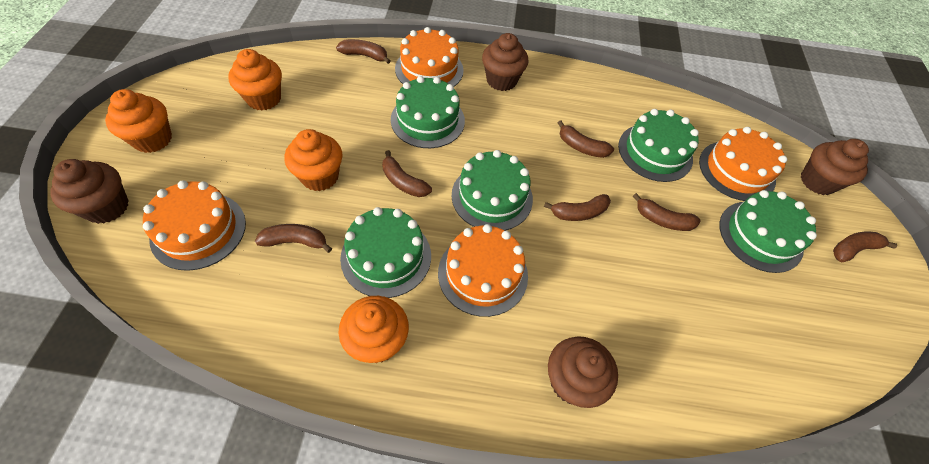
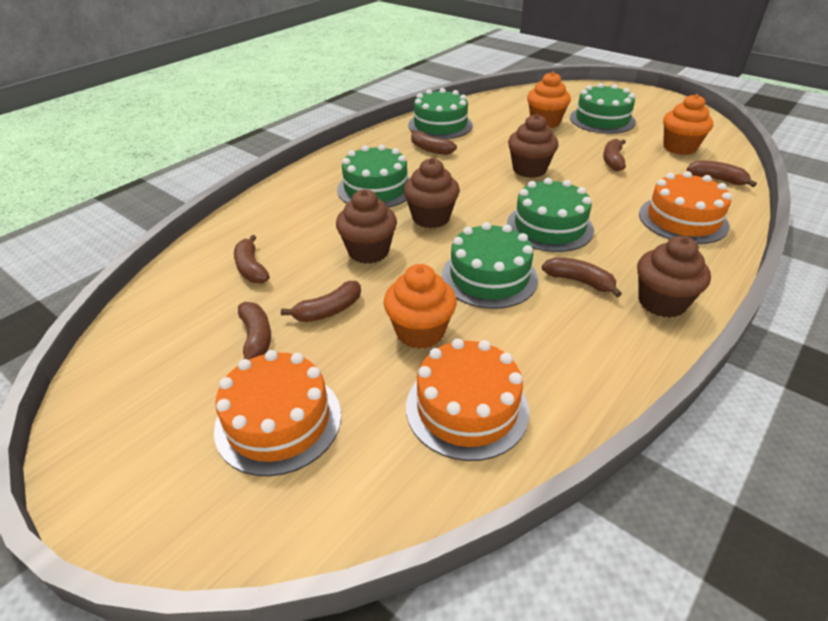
orange cake: 4 -> 3
orange cupcake: 4 -> 3

